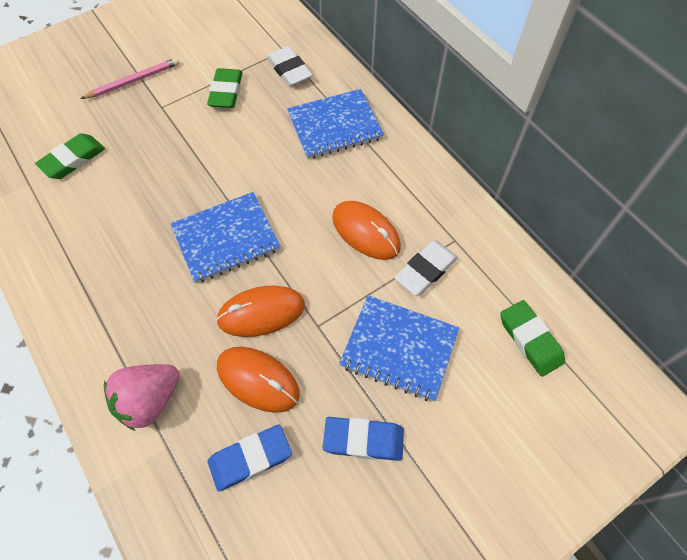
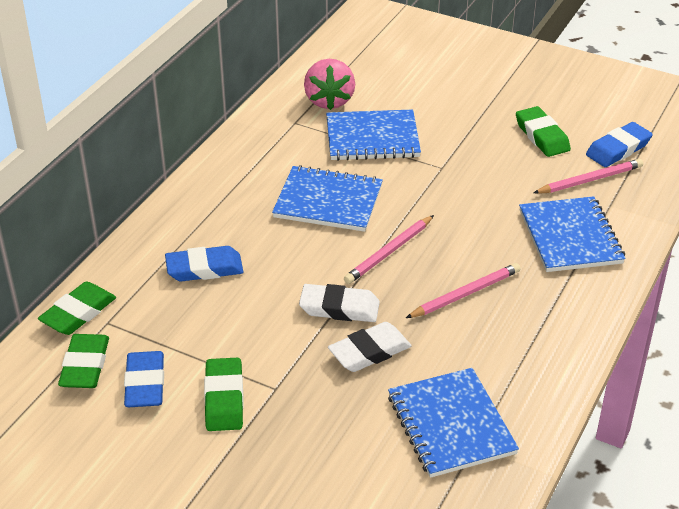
blue eraser: 2 -> 3
blue notebook: 3 -> 4
green eraser: 3 -> 4
orange mouse: 3 -> 0
pink pencil: 1 -> 3

